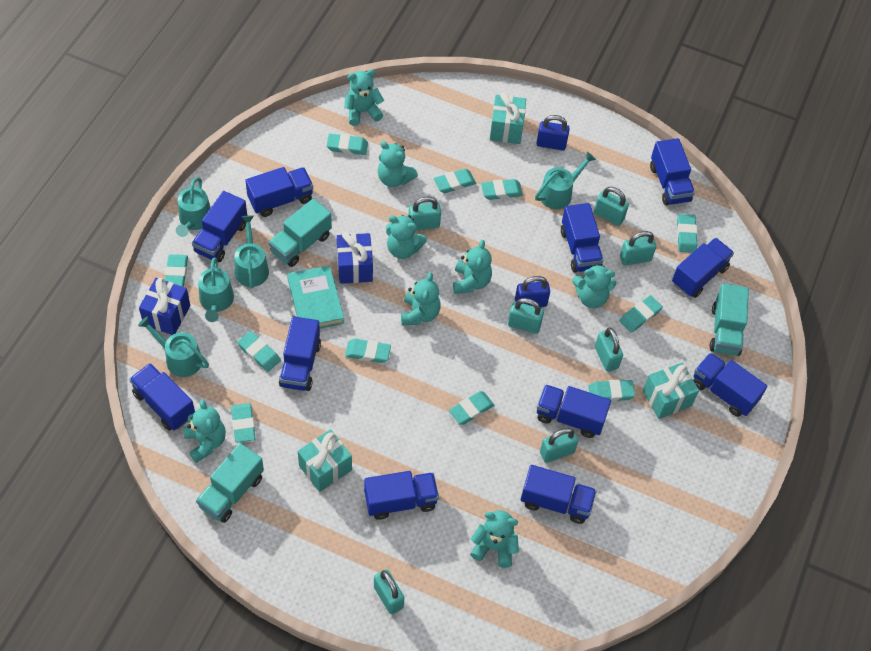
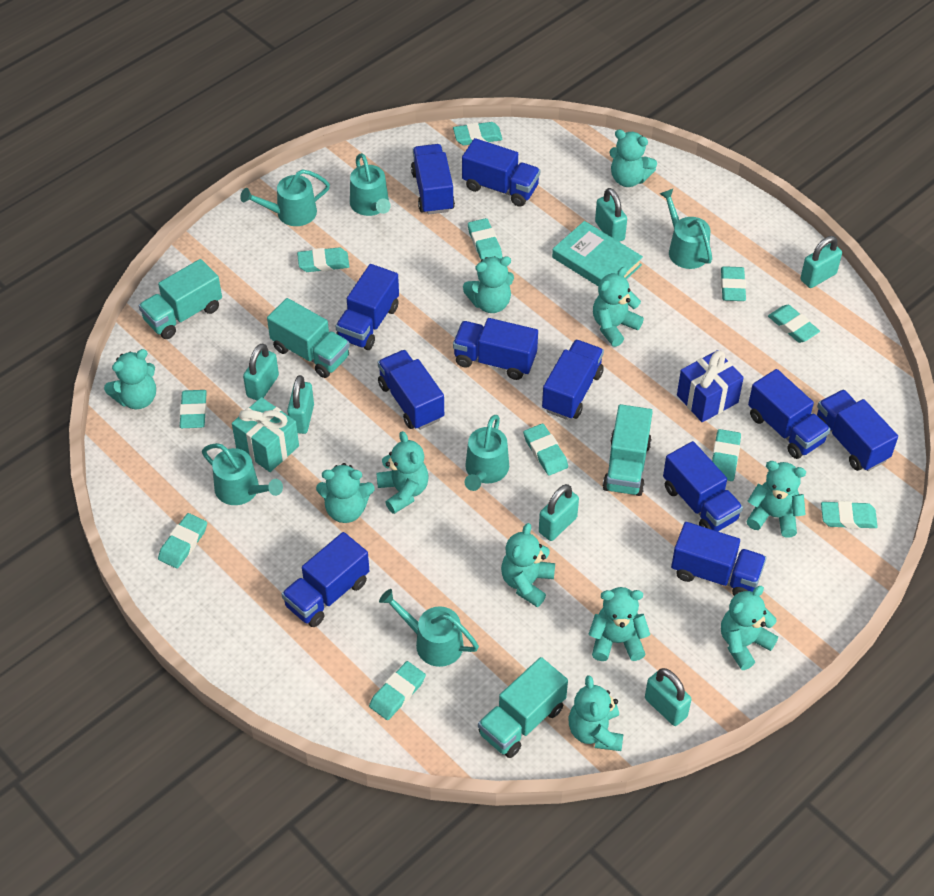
blue gift: 2 -> 1
blue padlock: 2 -> 0
turquoise gift: 3 -> 1
turquoise padlock: 7 -> 6
turquoise teddy bear: 8 -> 11
turquoise truck: 3 -> 4
turquoise watering can: 5 -> 6

